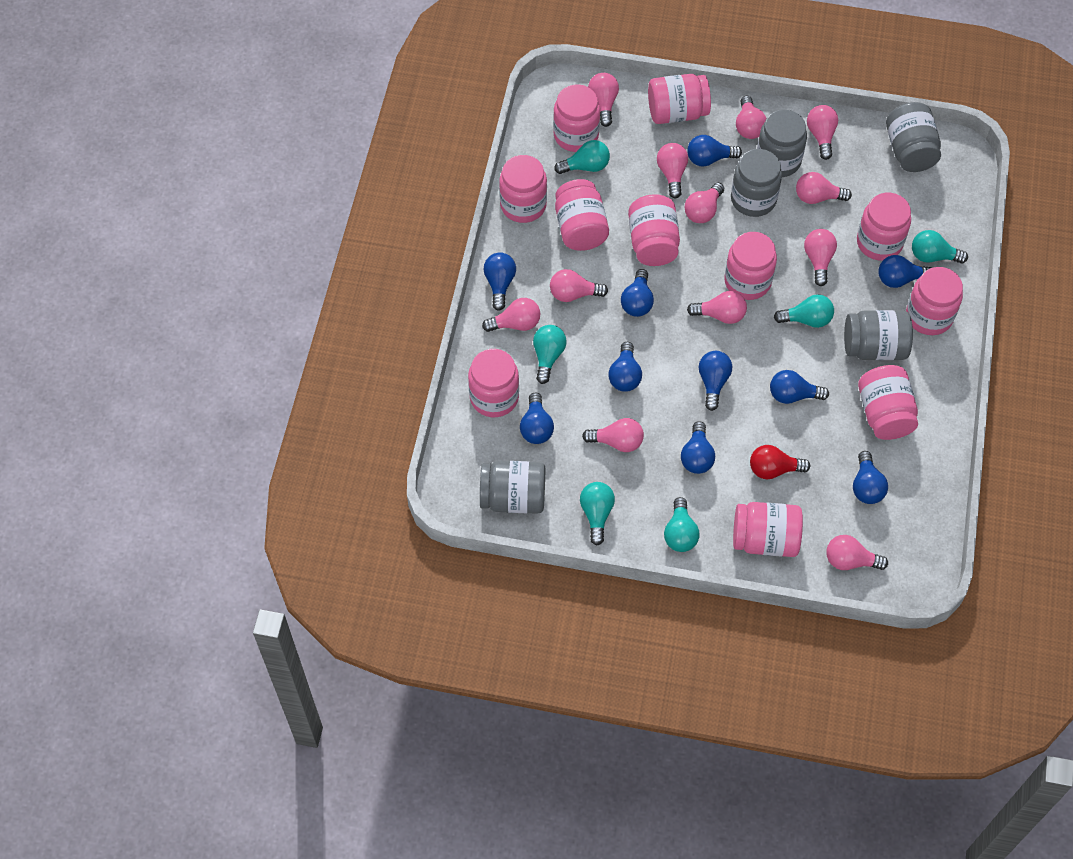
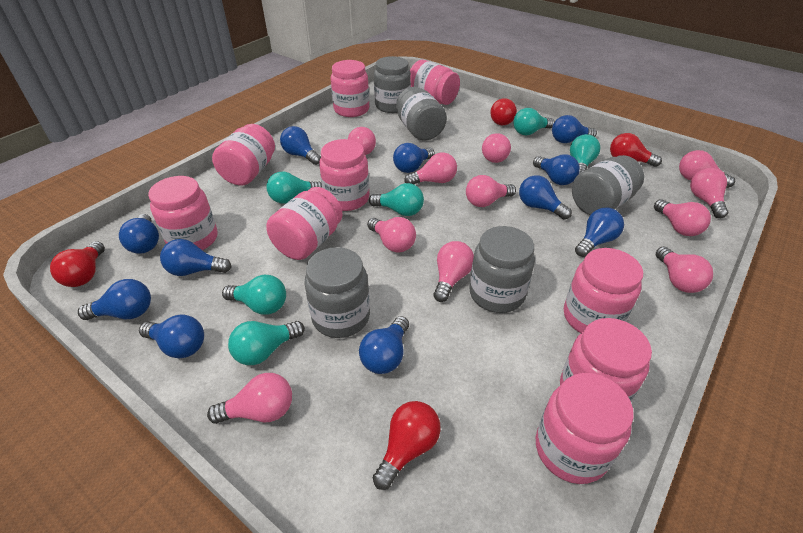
blue light bulb: 10 -> 11
pink jar: 11 -> 9
pink light bulb: 12 -> 11
red light bulb: 1 -> 4

